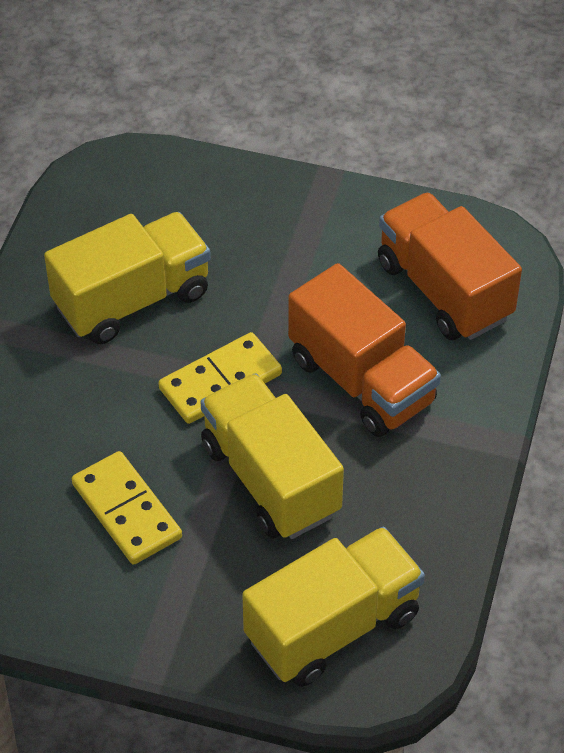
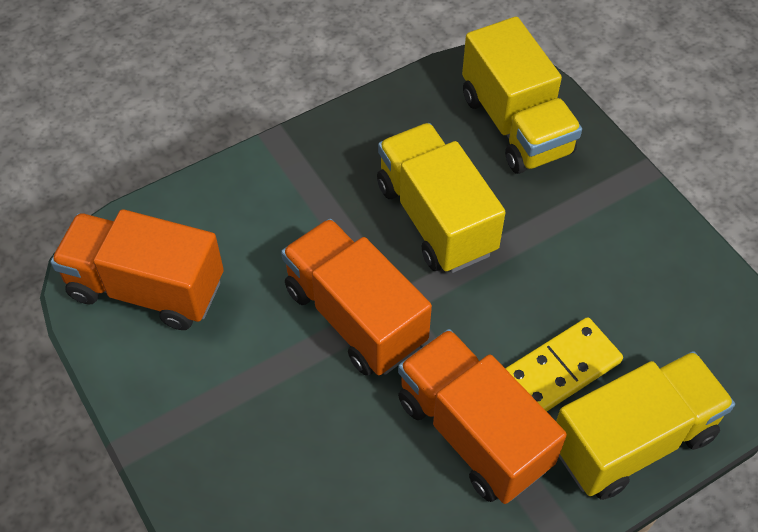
orange truck: 2 -> 3
yellow domino: 2 -> 1

